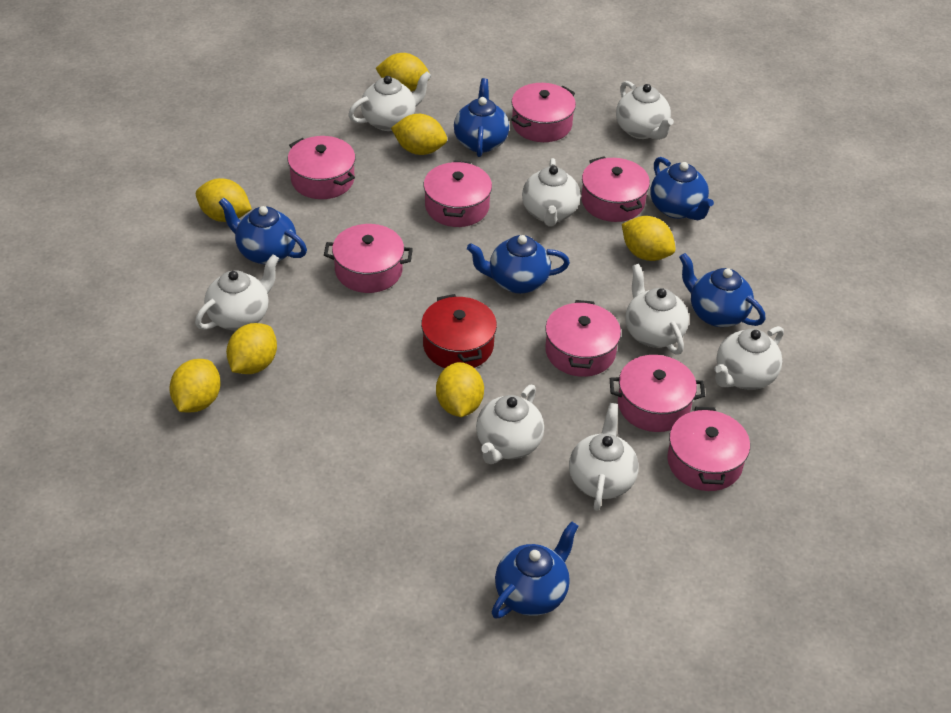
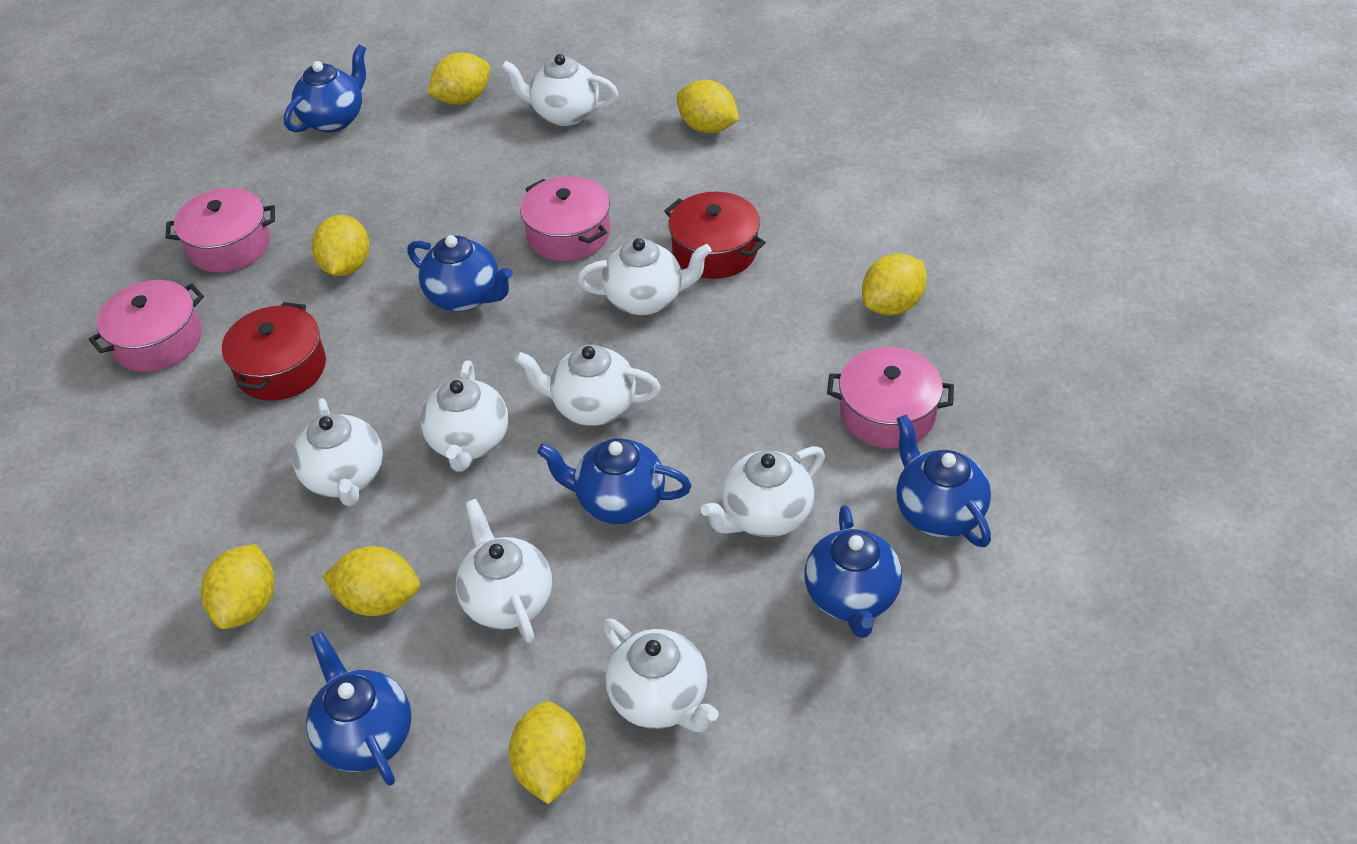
pink pot: 8 -> 4
red pot: 1 -> 2

